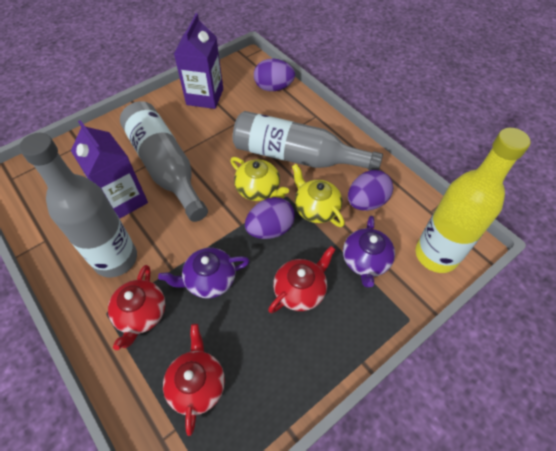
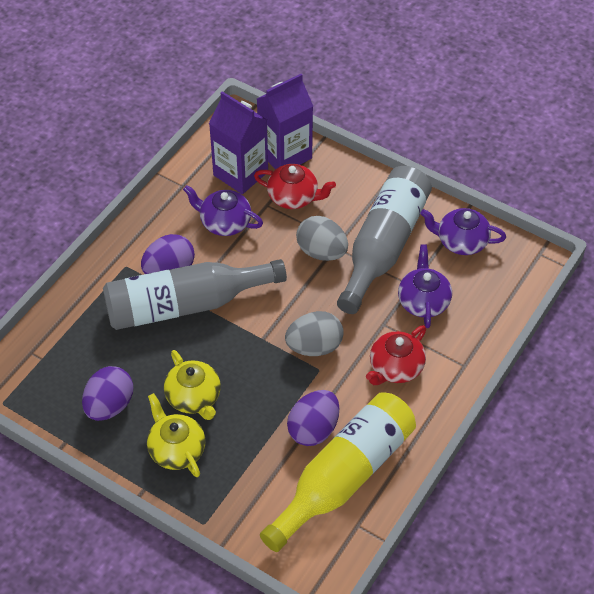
grey bottle: 3 -> 2
grey egg: 0 -> 2
purple teapot: 2 -> 3
red teapot: 3 -> 2

